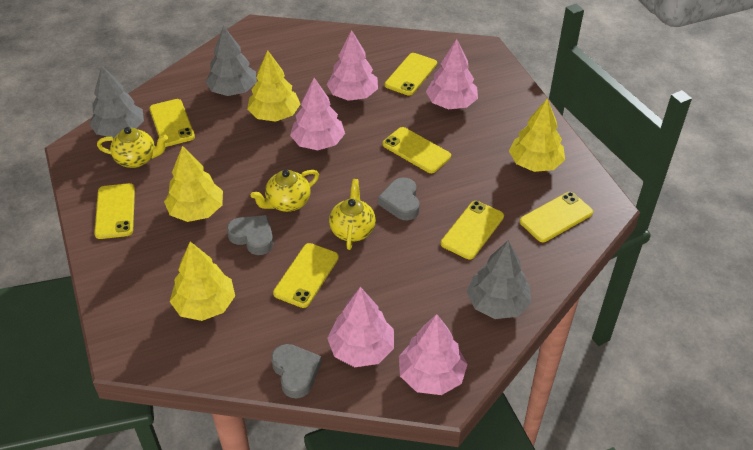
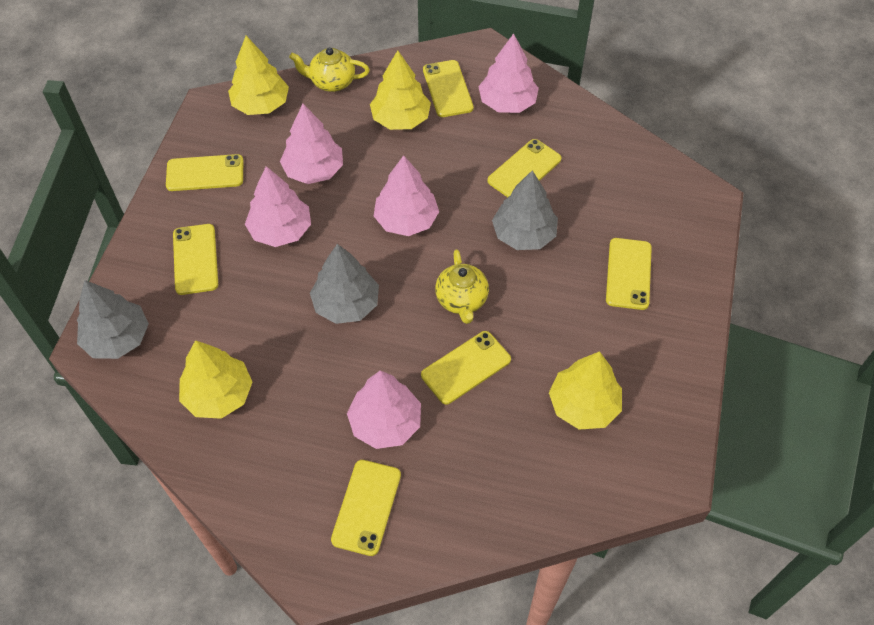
grey heart: 3 -> 0
yellow teapot: 3 -> 2

